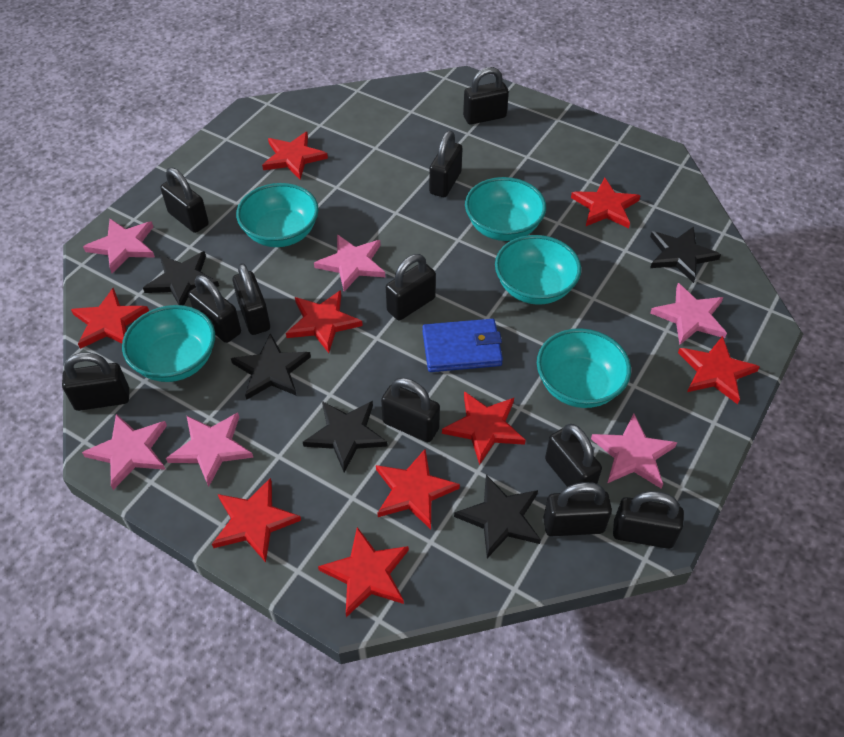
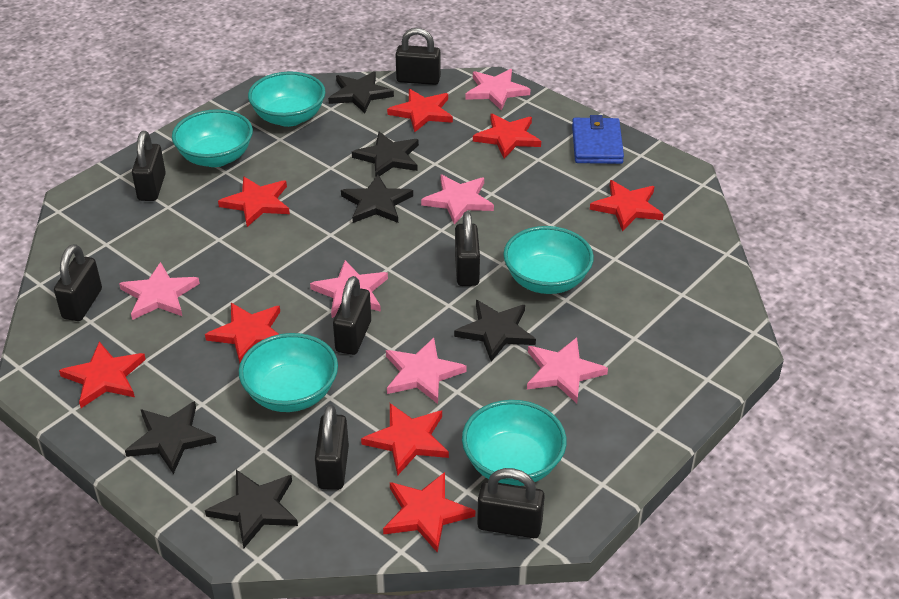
black padlock: 11 -> 7
black star: 5 -> 6
red star: 9 -> 8

